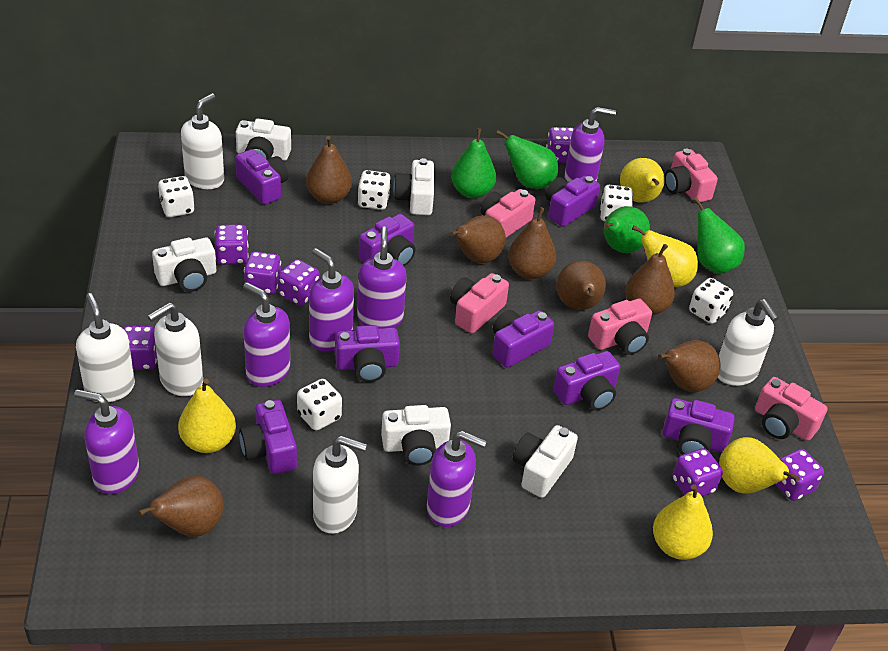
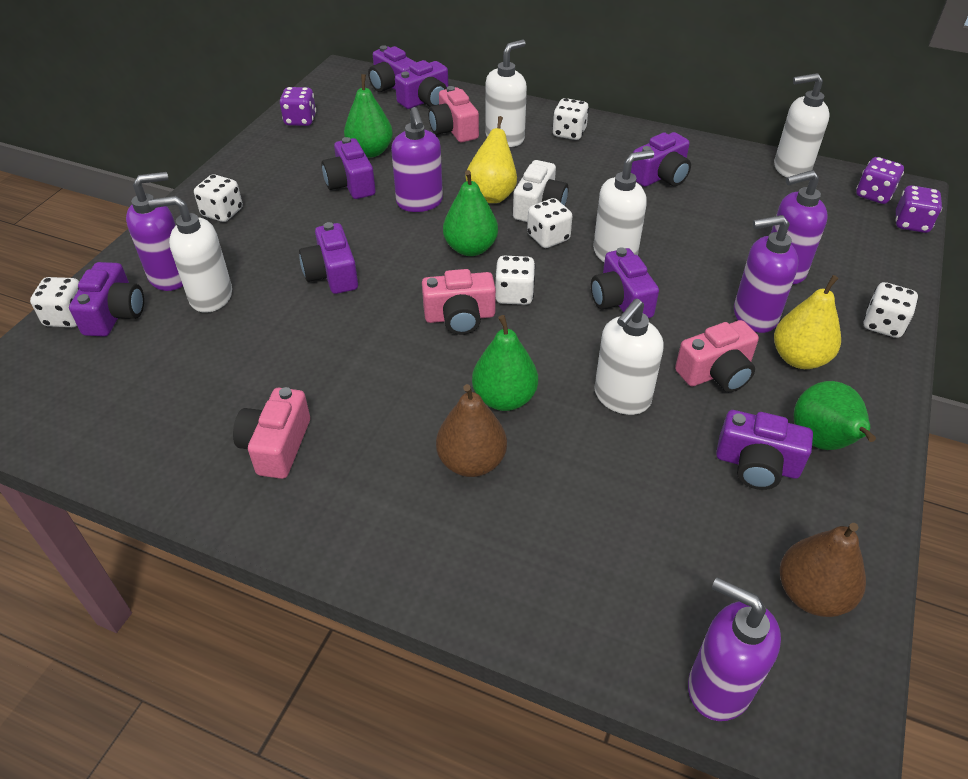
brown pear: 7 -> 2
pink camera: 5 -> 4
purple dice: 7 -> 3
purple soap dispenser: 6 -> 5
white camera: 5 -> 1
white dice: 5 -> 6
yellow pear: 5 -> 2

